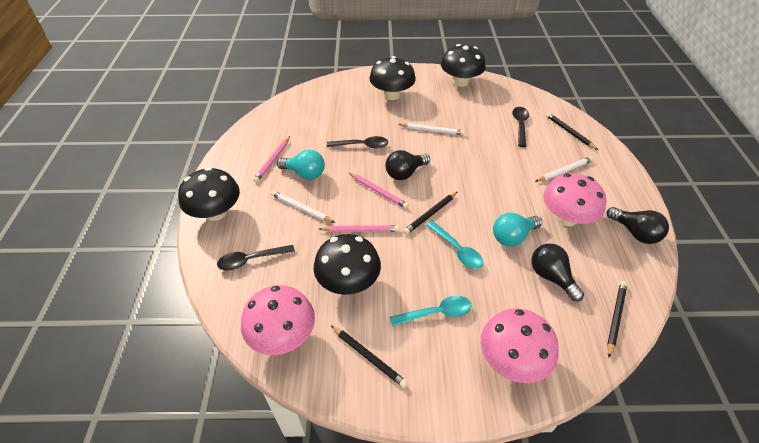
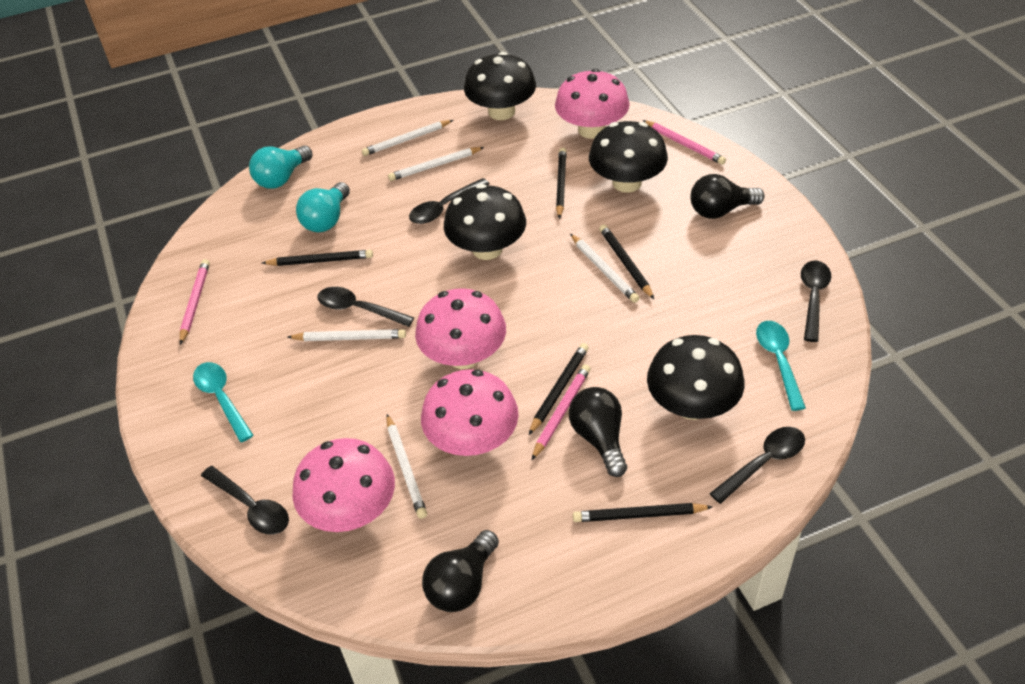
black pencil: 4 -> 5
black spoon: 3 -> 5
pink mushroom: 3 -> 4
white pencil: 3 -> 5

